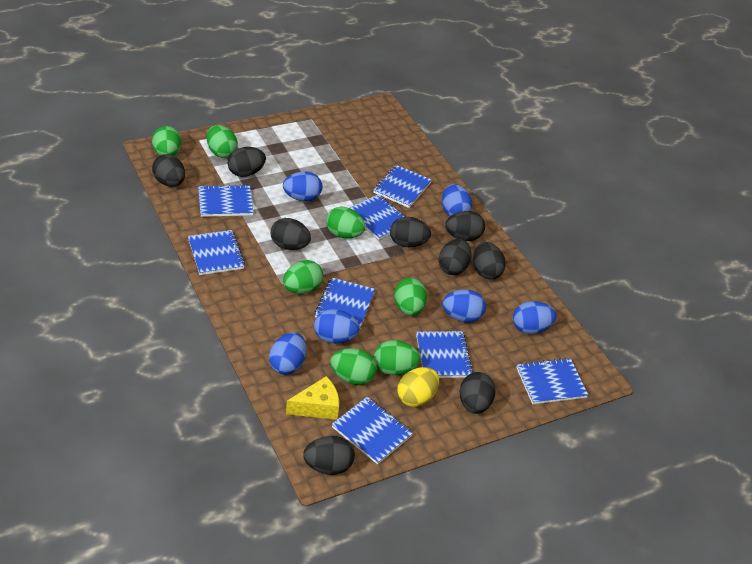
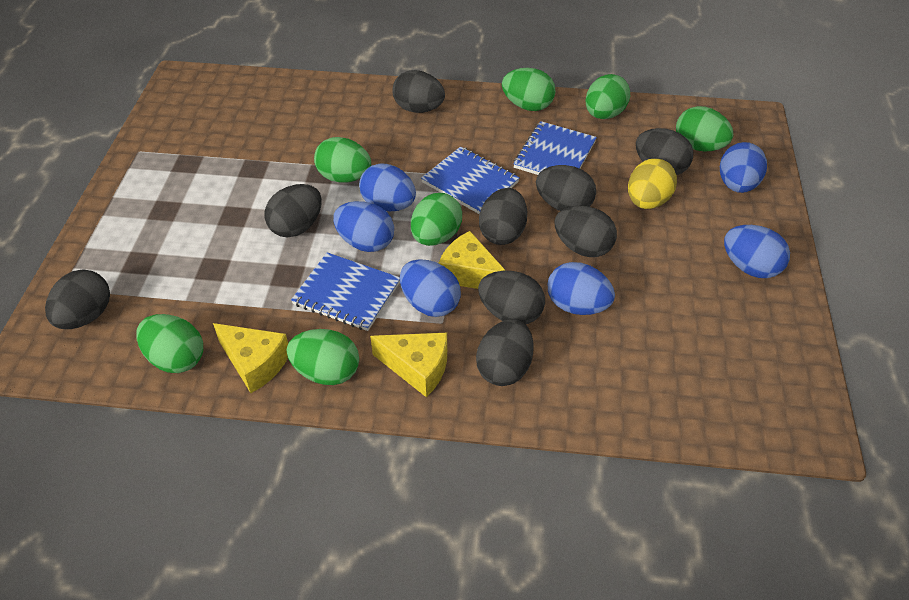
blue notebook: 8 -> 3
yellow cheese: 1 -> 3

